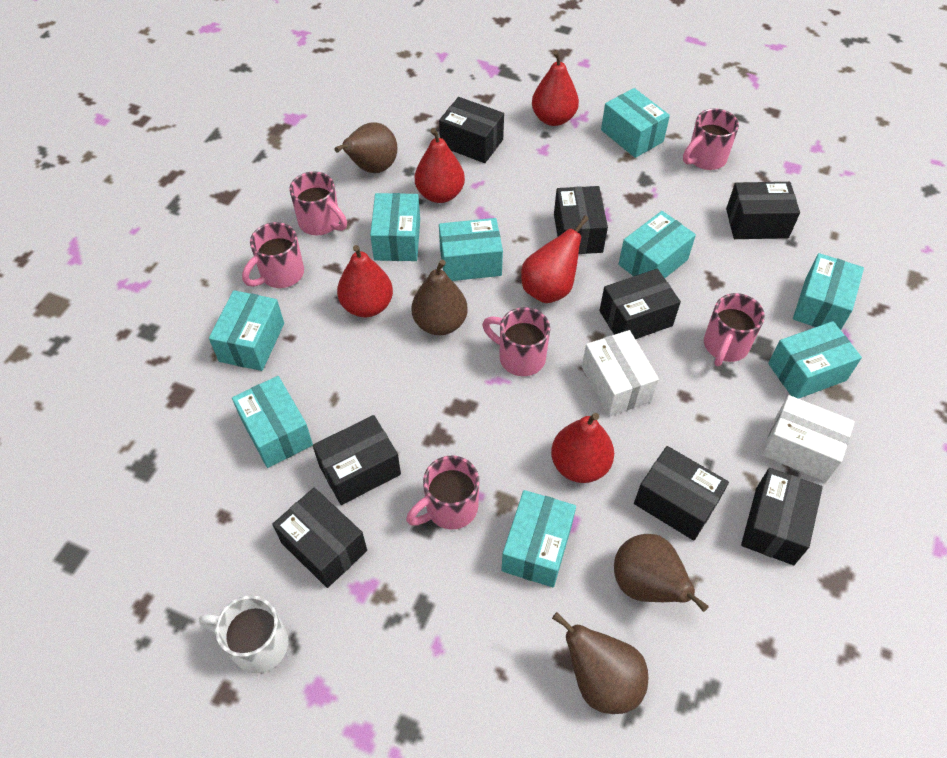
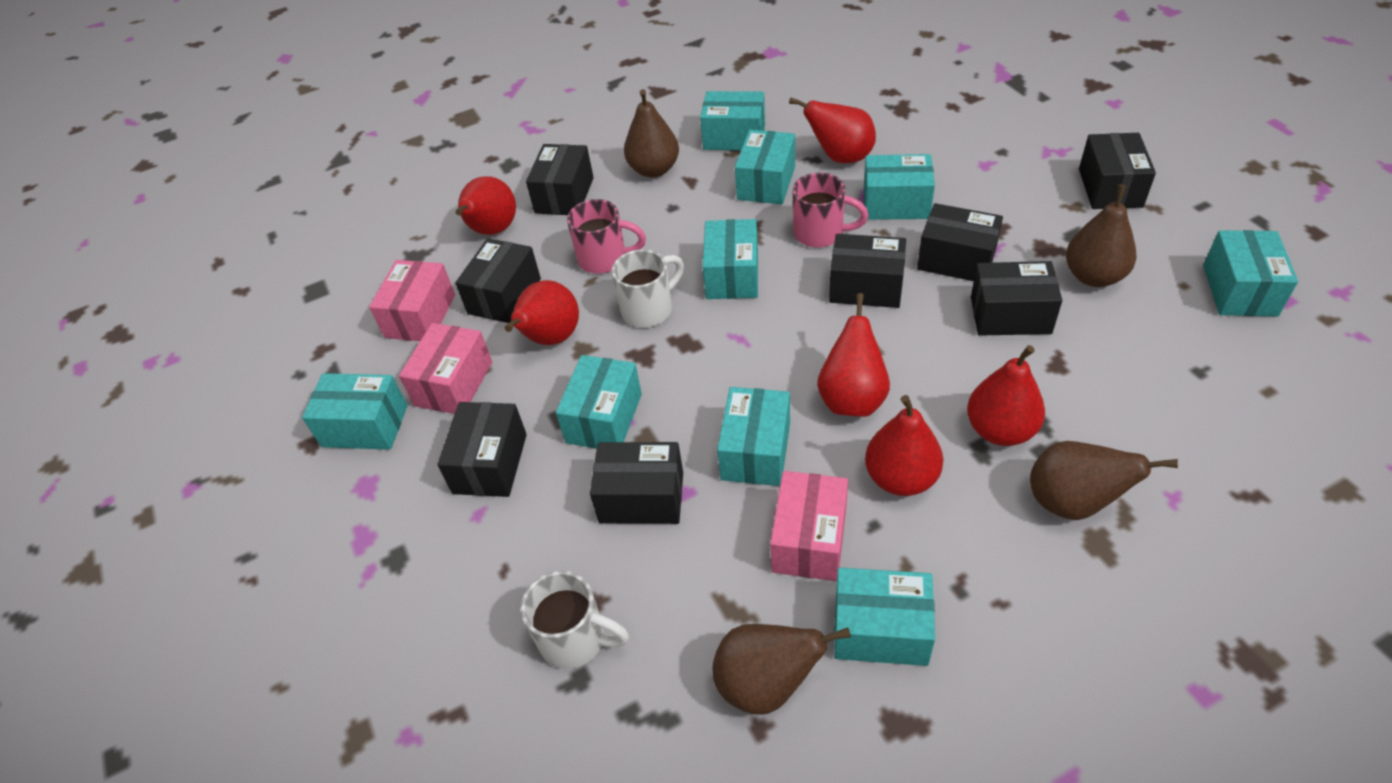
pink box: 0 -> 3
pink mug: 6 -> 2
red pear: 5 -> 6
white box: 2 -> 0
white mug: 1 -> 2

